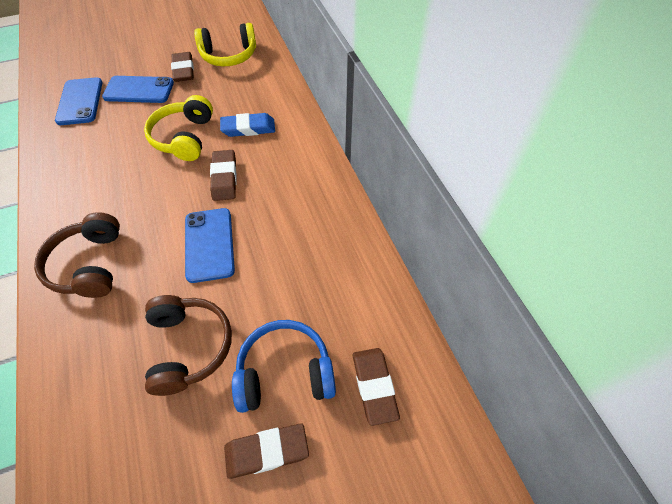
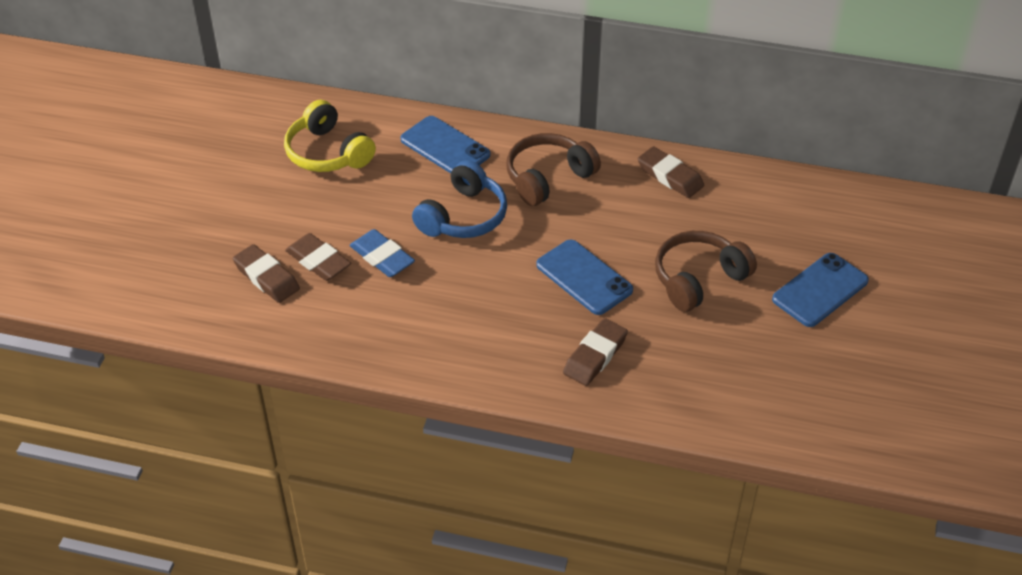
yellow headphones: 2 -> 1

